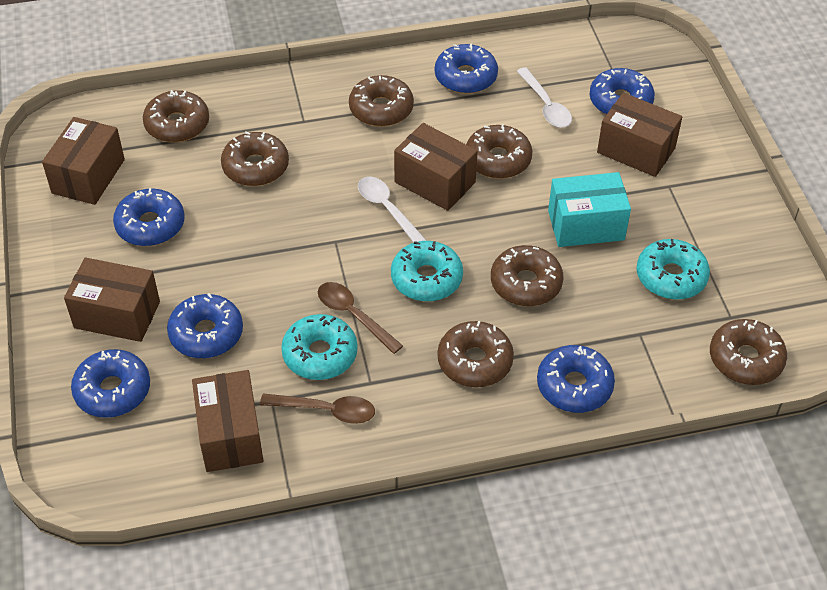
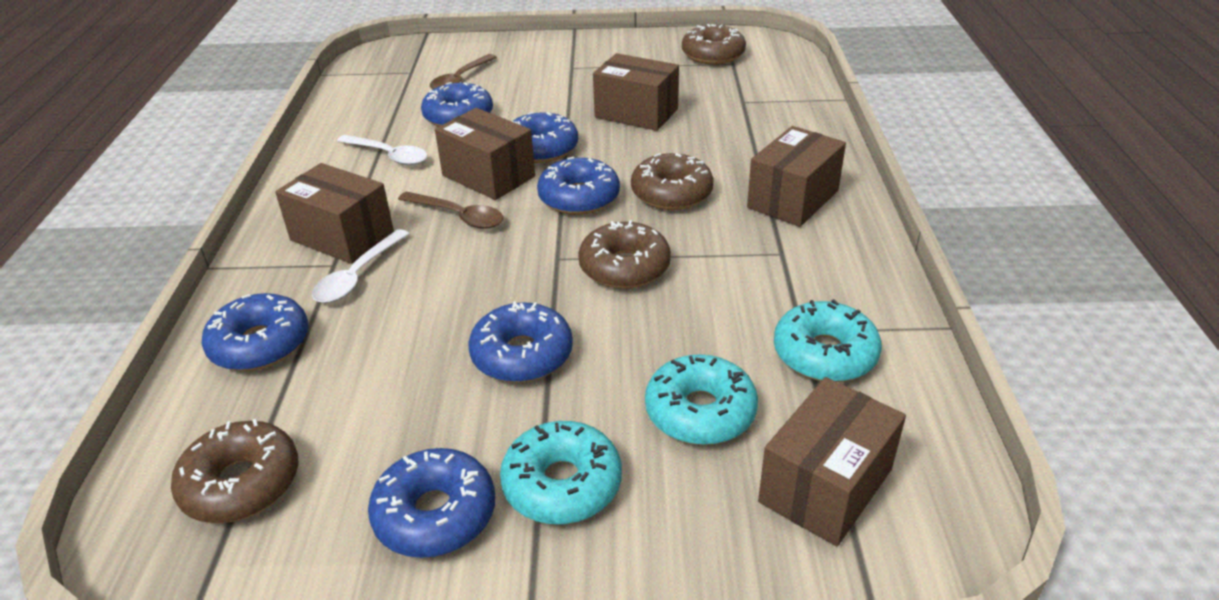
brown donut: 7 -> 4
turquoise box: 1 -> 0

